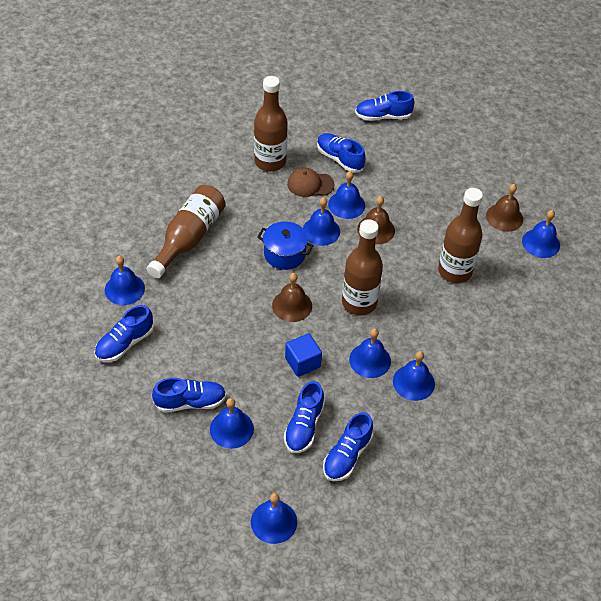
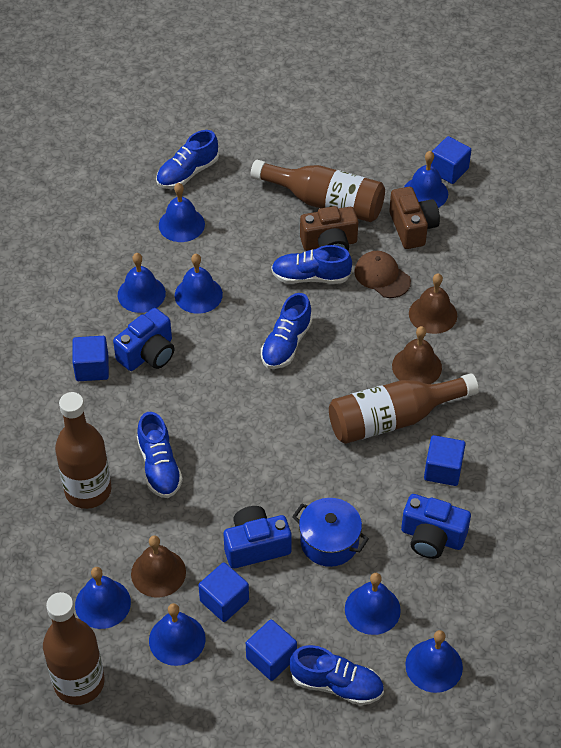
blue camera: 0 -> 3
blue cube: 1 -> 5
blue shoe: 6 -> 5
brown camera: 0 -> 2

